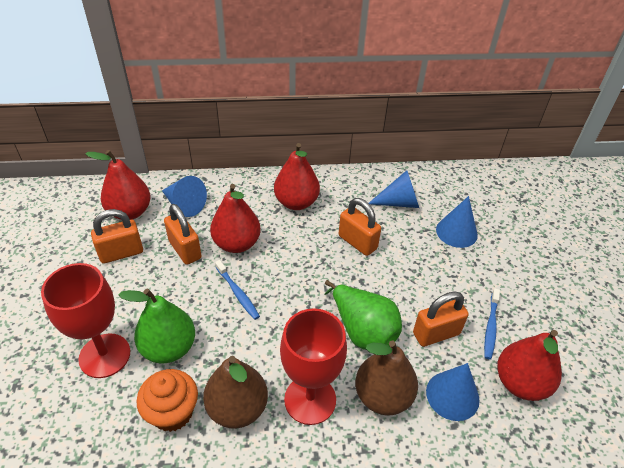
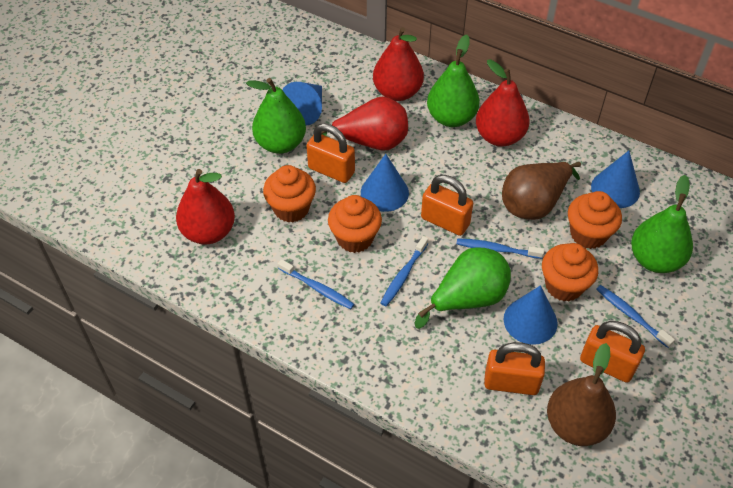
blue toothbrush: 2 -> 4
green pear: 2 -> 4
orange cupcake: 1 -> 4
red goblet: 2 -> 0

